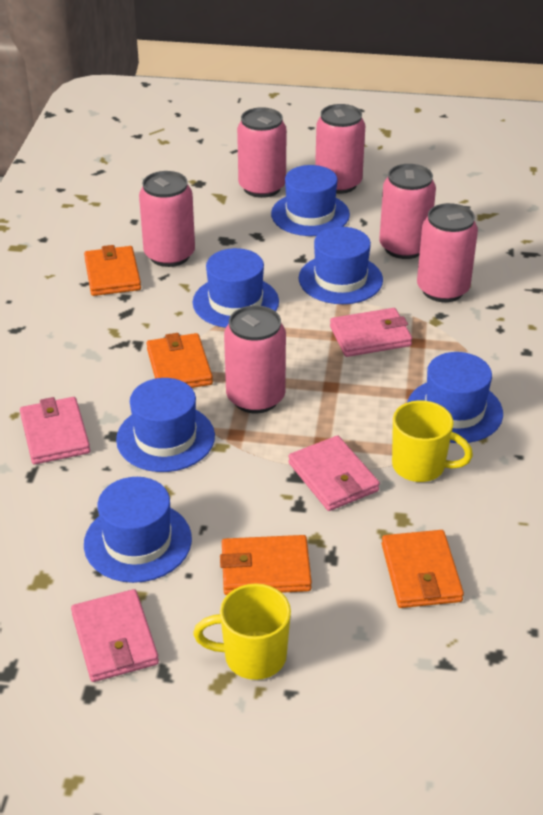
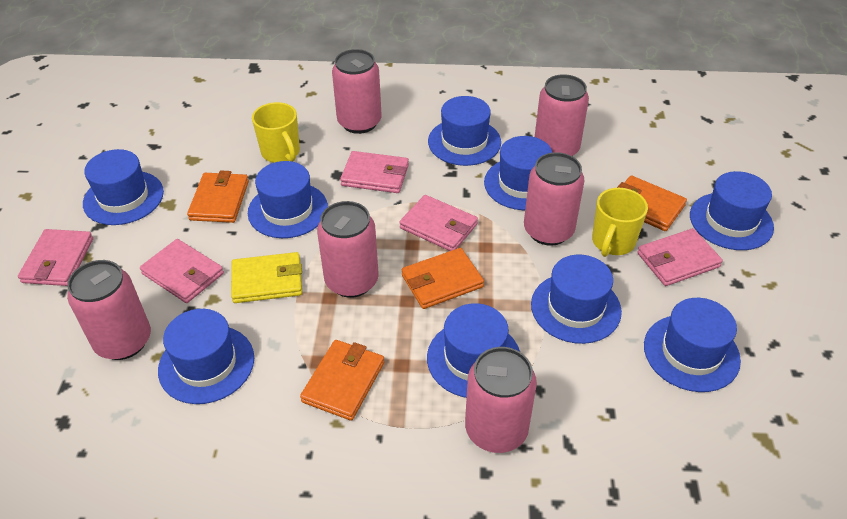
blue hat: 6 -> 9
pink wallet: 4 -> 5
yellow wallet: 0 -> 1

